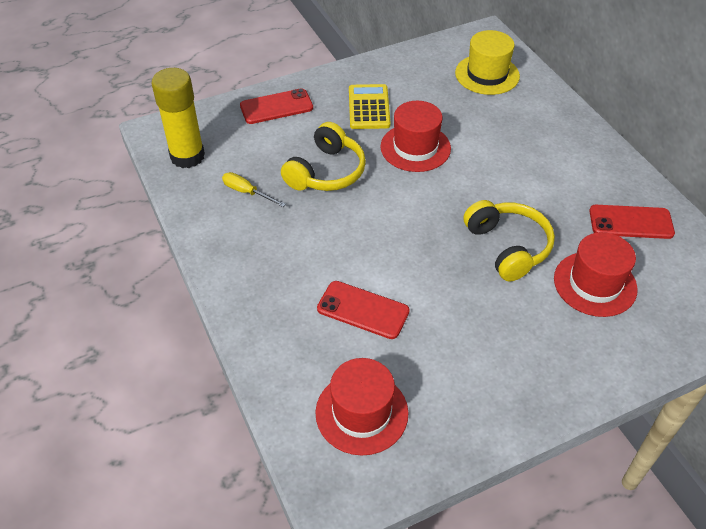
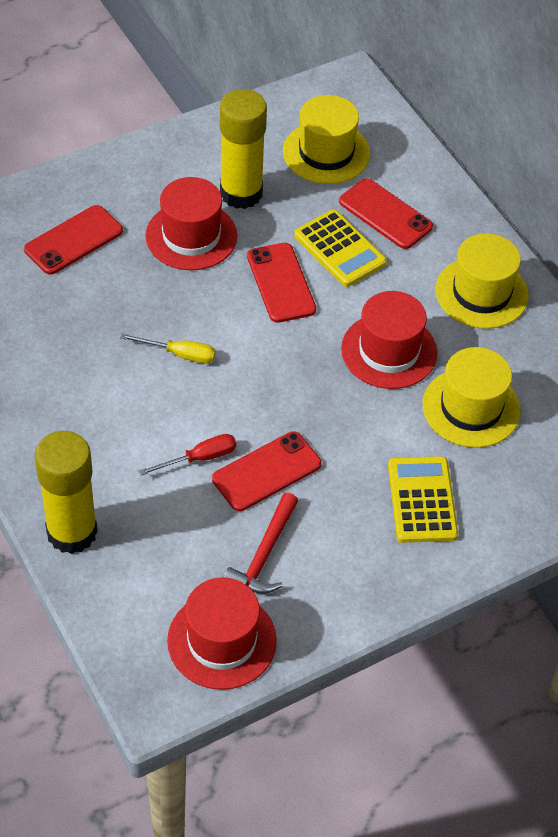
red hammer: 0 -> 1
red phone: 3 -> 4
red screwdriver: 0 -> 1
yellow calculator: 1 -> 2
yellow glue stick: 1 -> 2
yellow hat: 1 -> 3
yellow headphones: 2 -> 0

